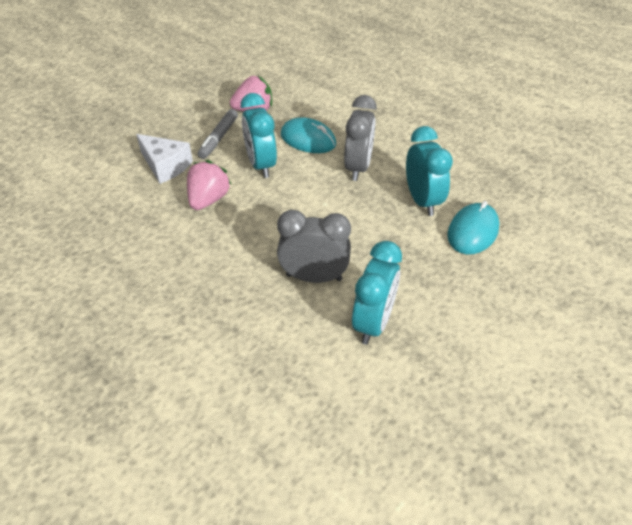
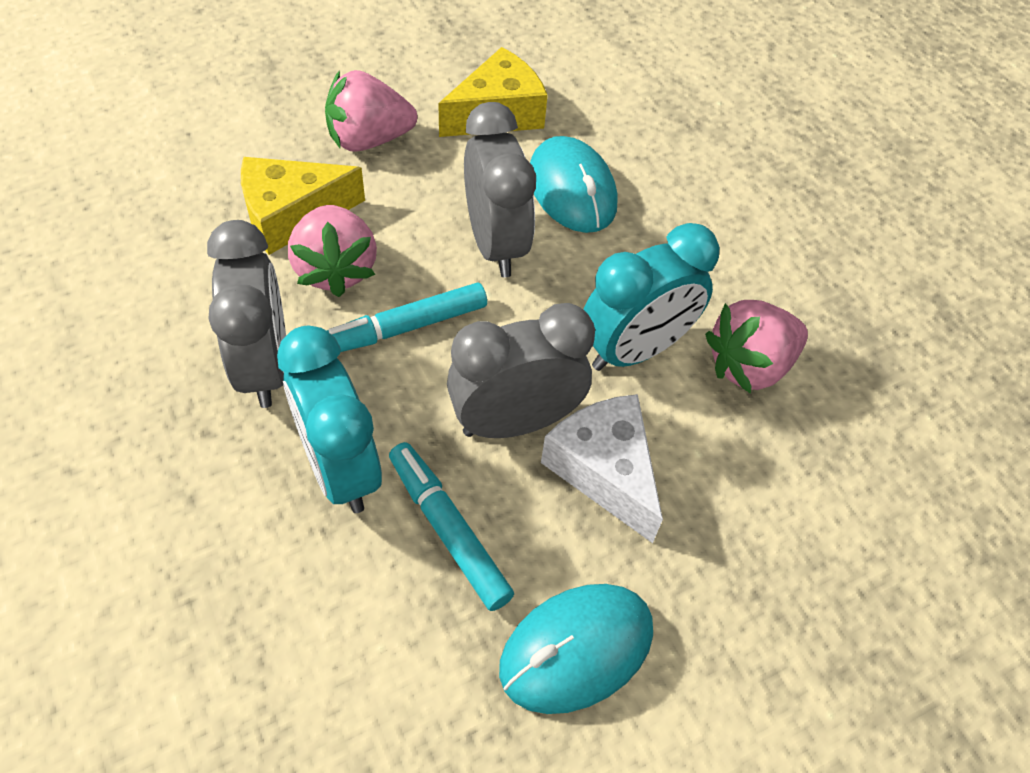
grey clock: 2 -> 3
grey marker: 1 -> 0
pink strawberry: 2 -> 3
turquoise clock: 3 -> 2
turquoise marker: 0 -> 2
yellow cheese: 0 -> 2

